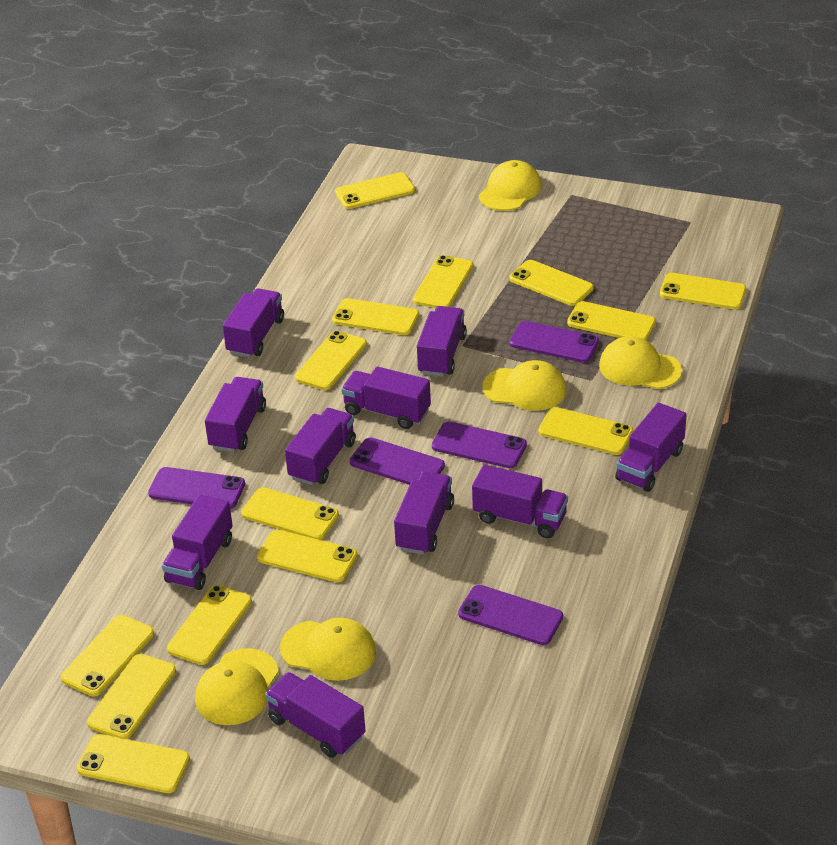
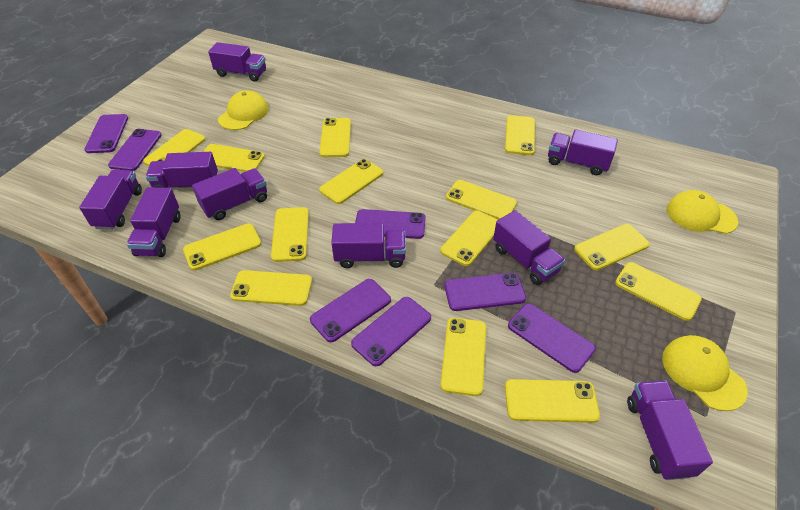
purple phone: 5 -> 7
purple truck: 10 -> 9
yellow cap: 5 -> 3

